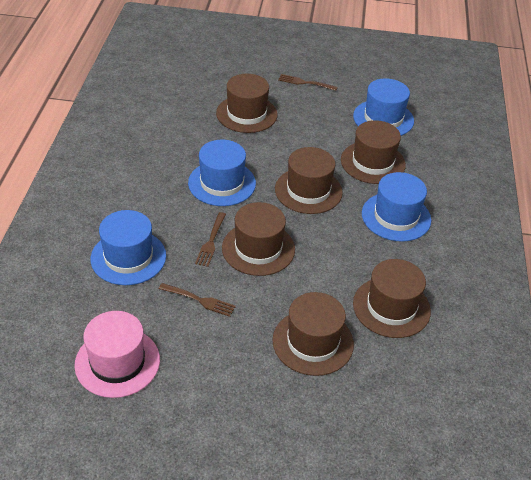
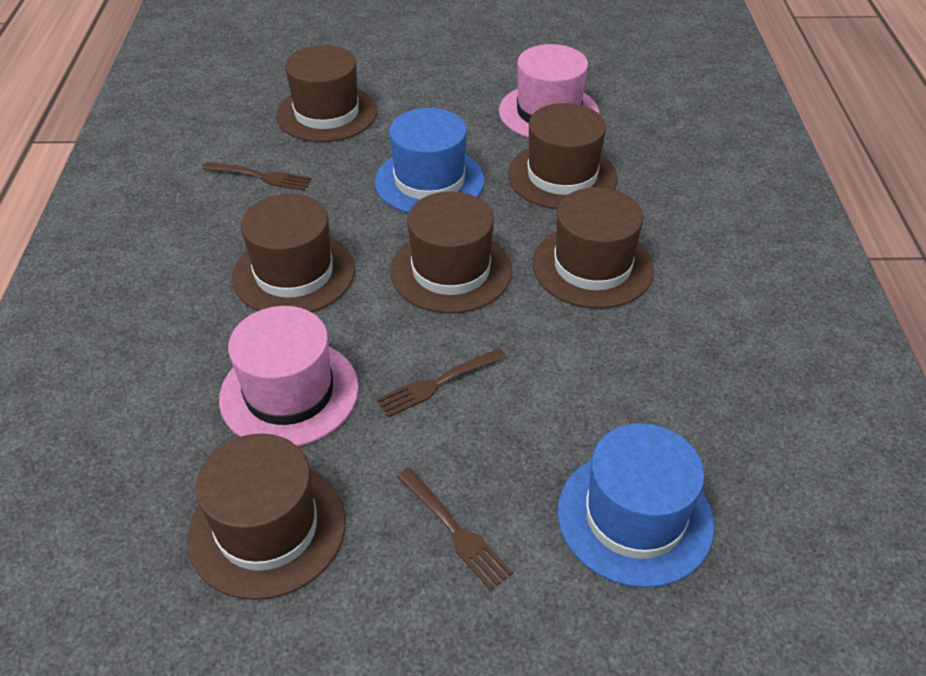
blue hat: 4 -> 2
pink hat: 1 -> 2

